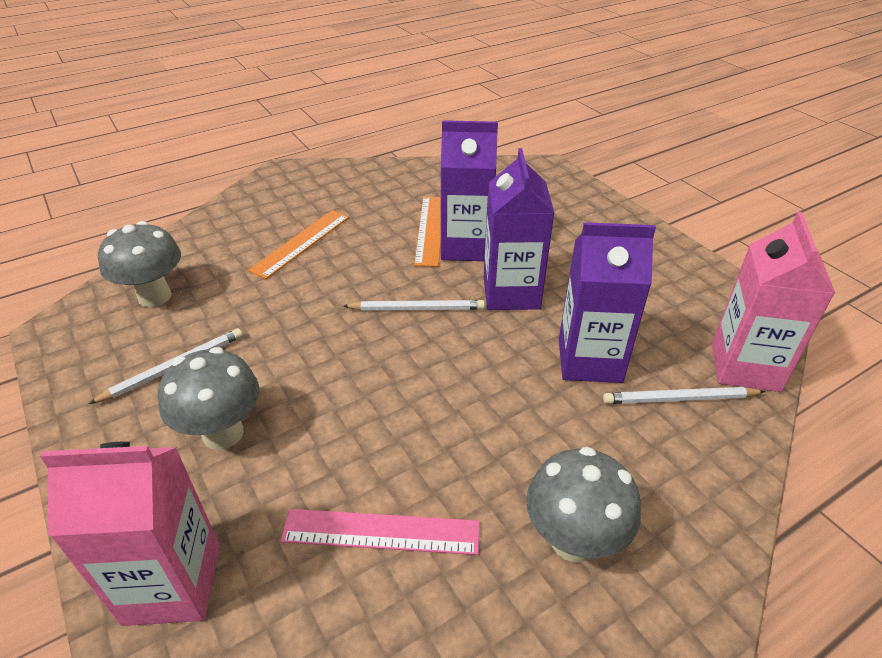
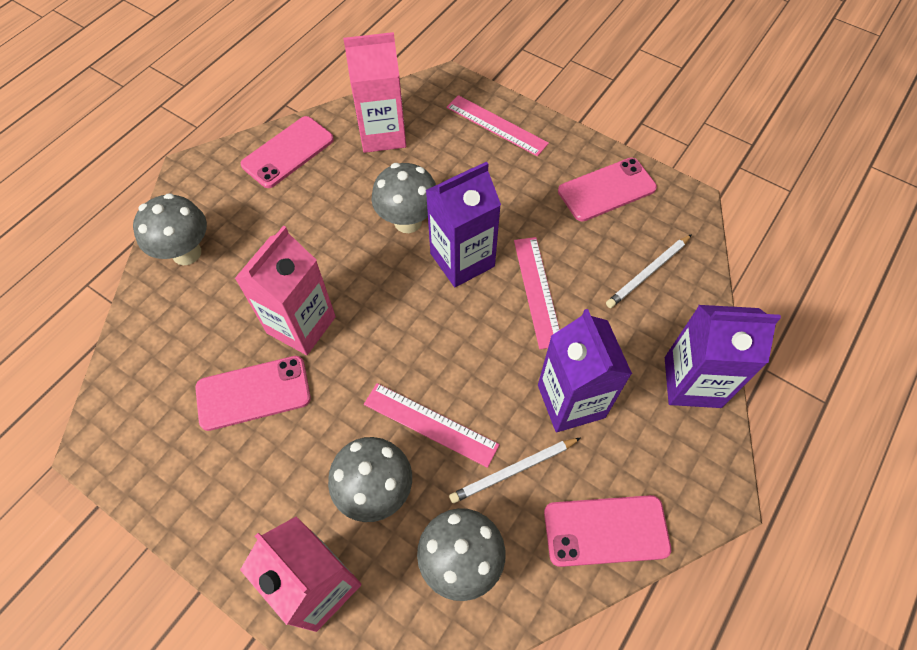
grey mushroom: 3 -> 4
orange ruler: 2 -> 0
pink carton: 2 -> 3
pink phone: 0 -> 4
pink ruler: 1 -> 3
white pencil: 3 -> 2

